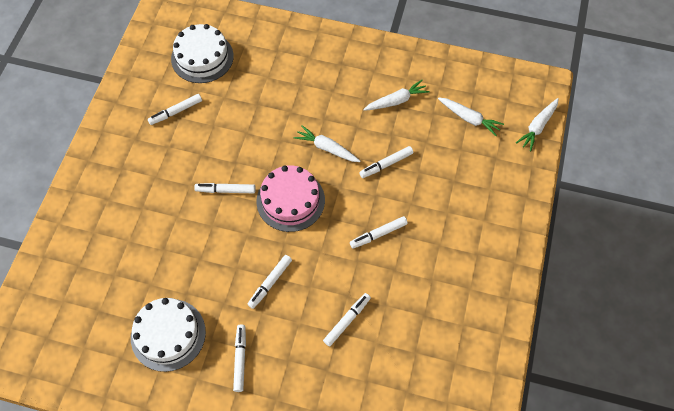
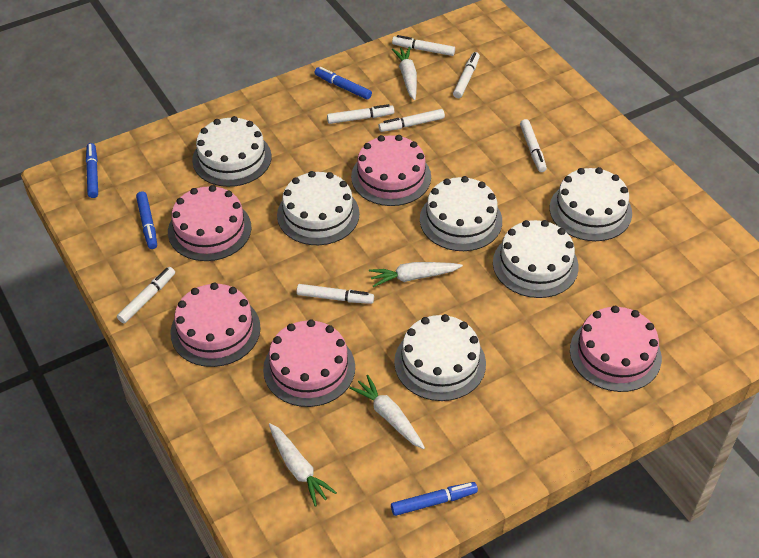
blue marker: 0 -> 4
pink cake: 1 -> 5
white cake: 2 -> 6

